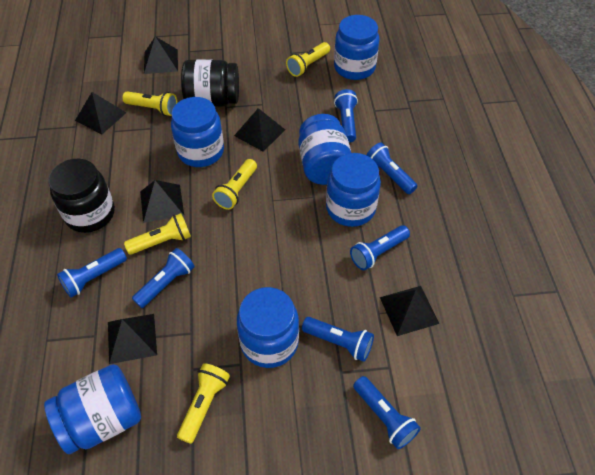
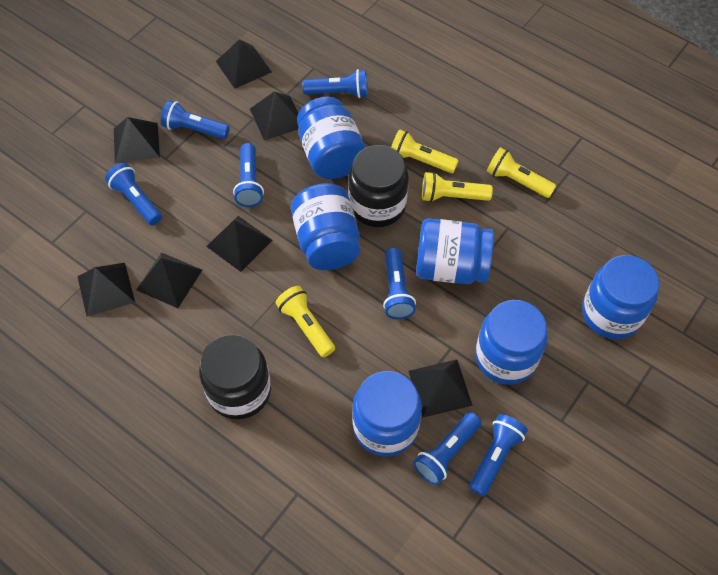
black pyramid: 6 -> 7
yellow flashlight: 5 -> 4

